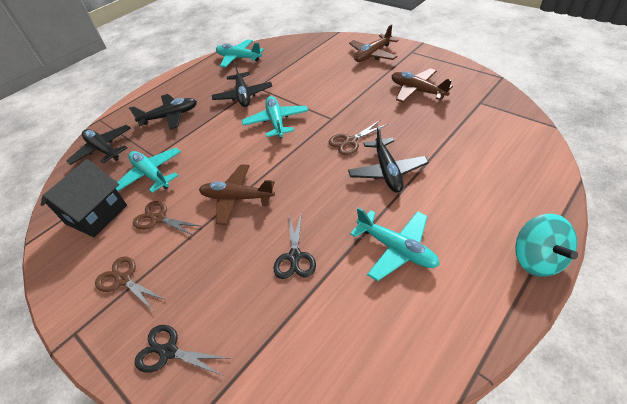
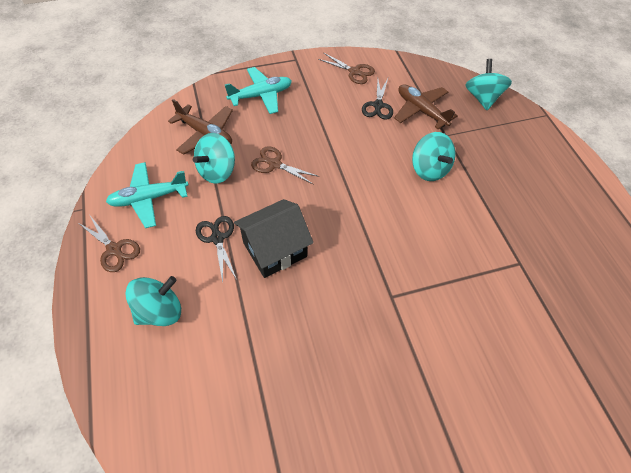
black plane: 4 -> 0
brown plane: 3 -> 2
turquoise plane: 4 -> 2
turquoise spinning top: 1 -> 4

